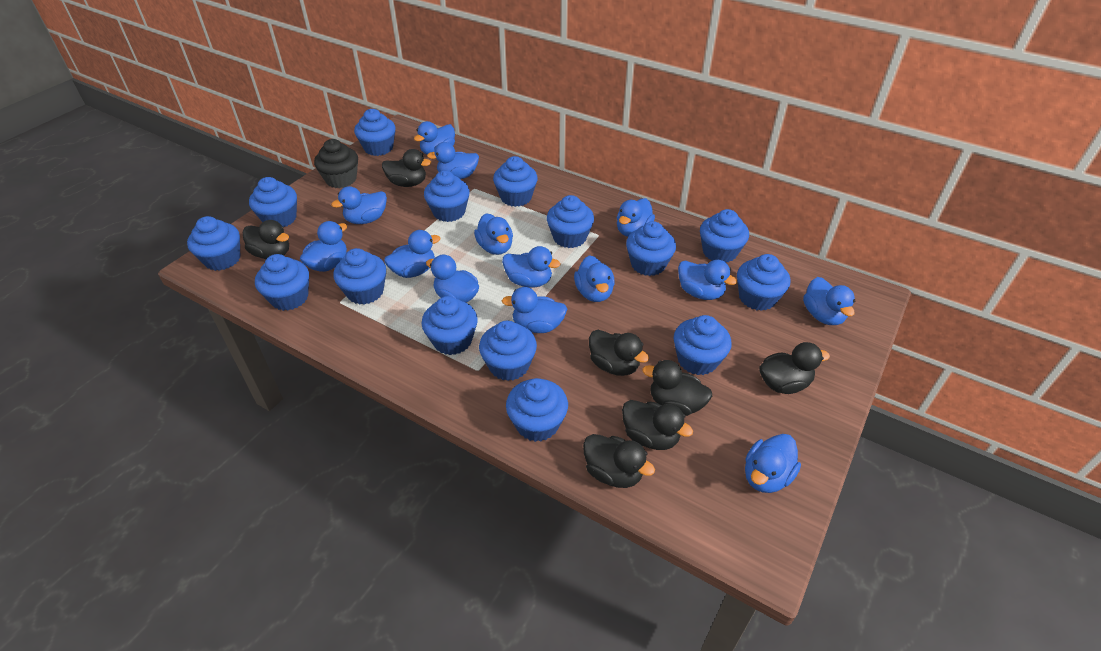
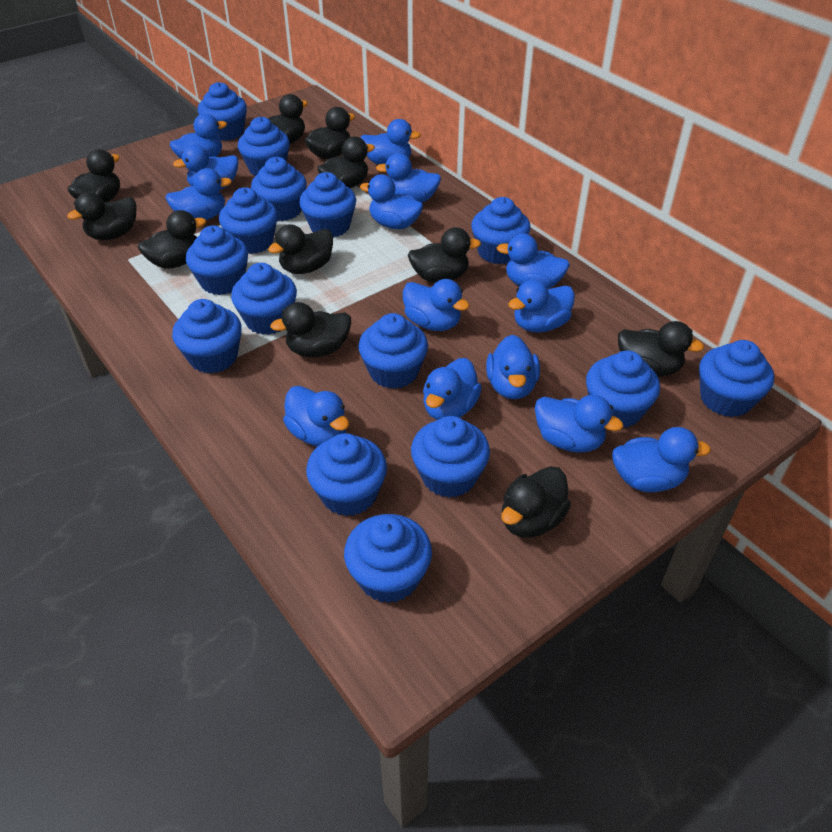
black cupcake: 1 -> 0
black duck: 7 -> 11

